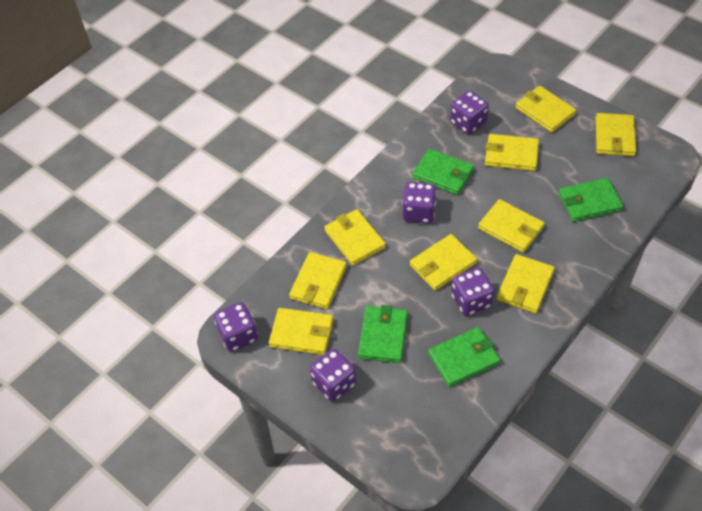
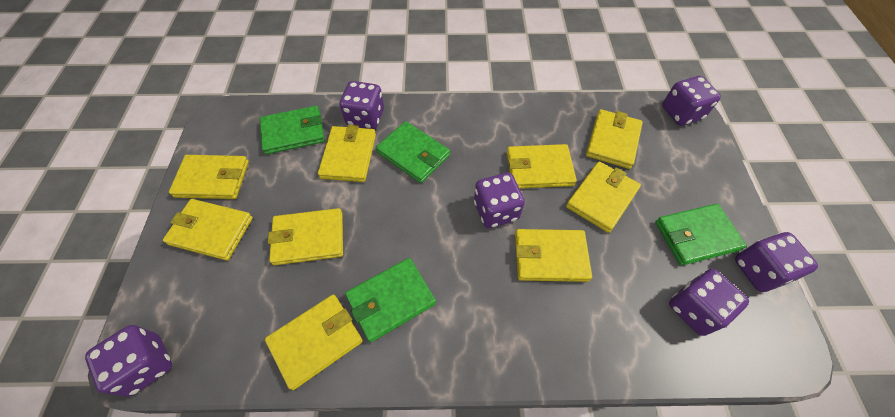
purple dice: 5 -> 6

